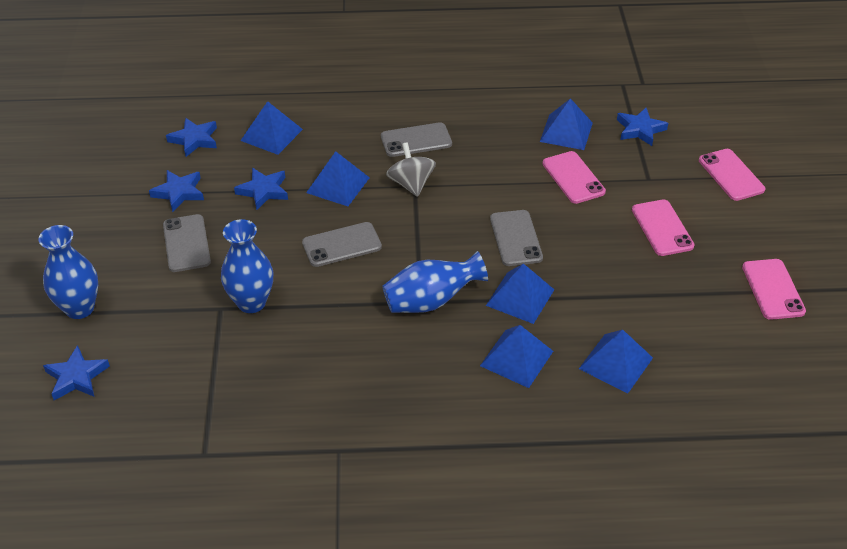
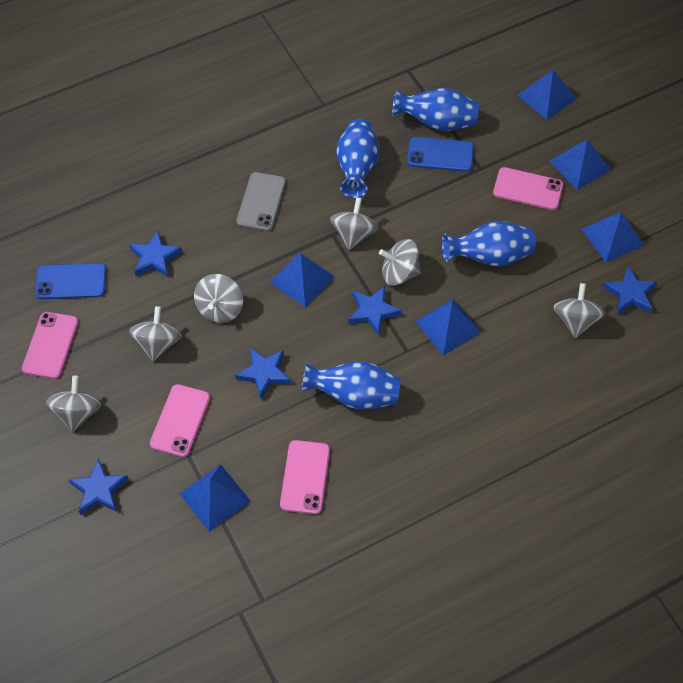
blue phone: 0 -> 2
blue vase: 3 -> 4
grey phone: 4 -> 1
grey spinning top: 1 -> 6

